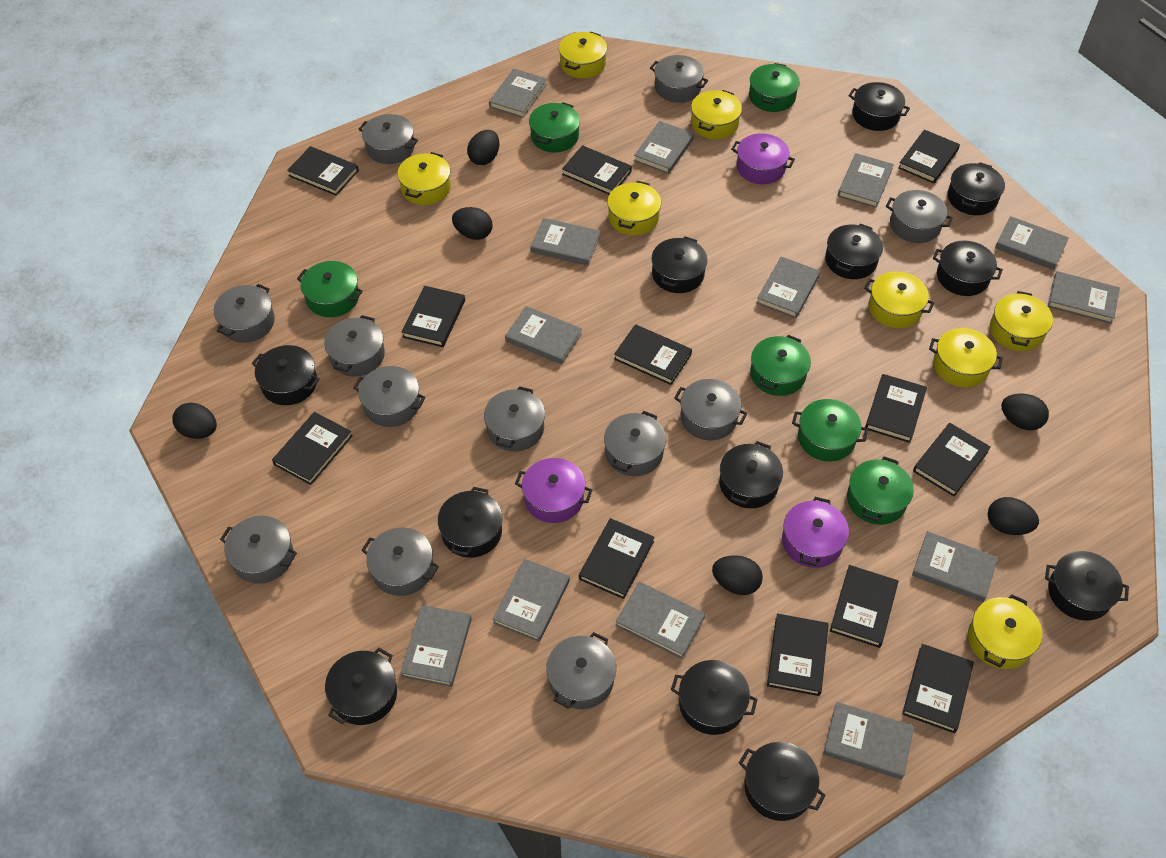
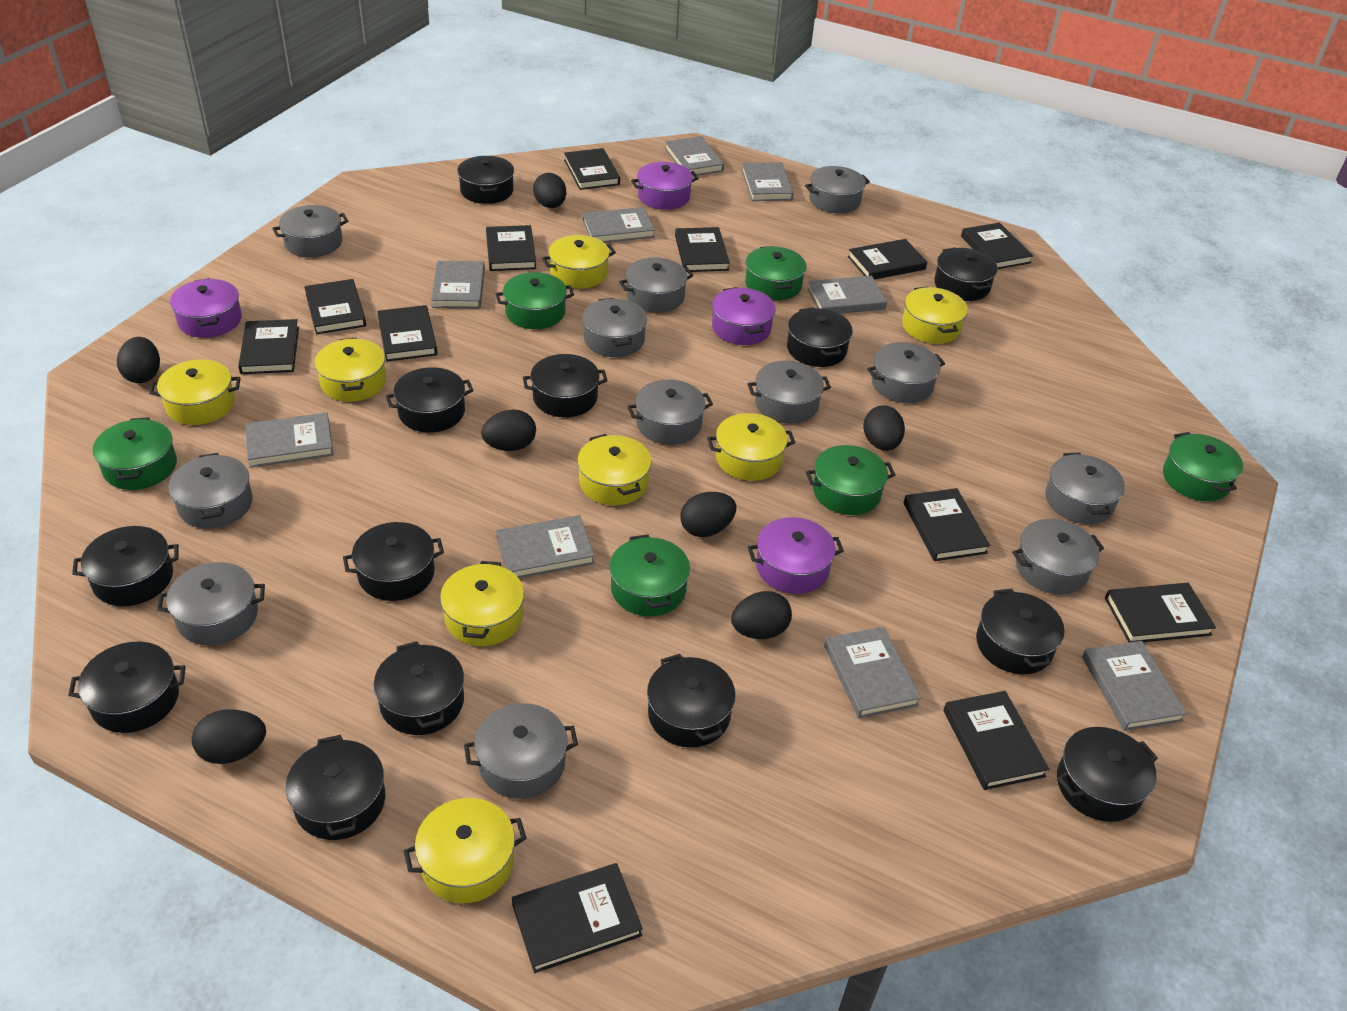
black egg: 6 -> 7
black pot: 12 -> 13
grey book: 13 -> 9
purple pot: 3 -> 4

